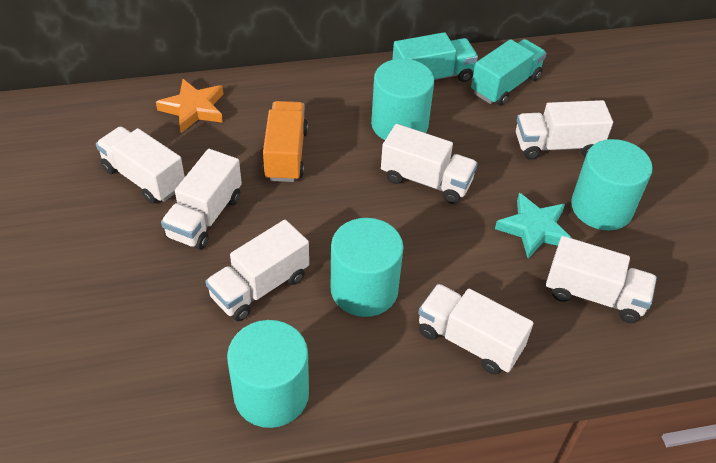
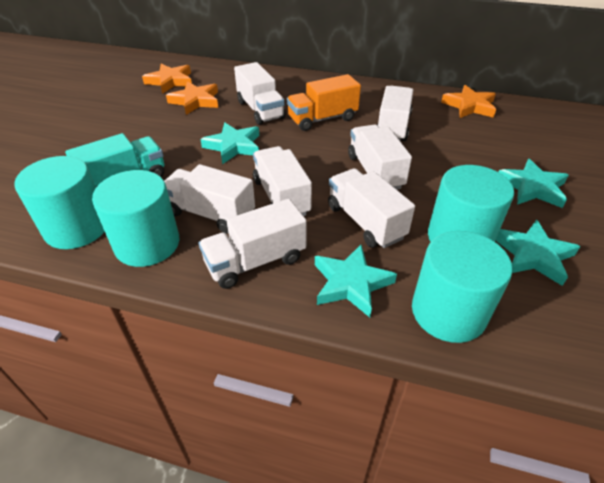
orange star: 1 -> 3
turquoise star: 1 -> 4
turquoise truck: 2 -> 1

